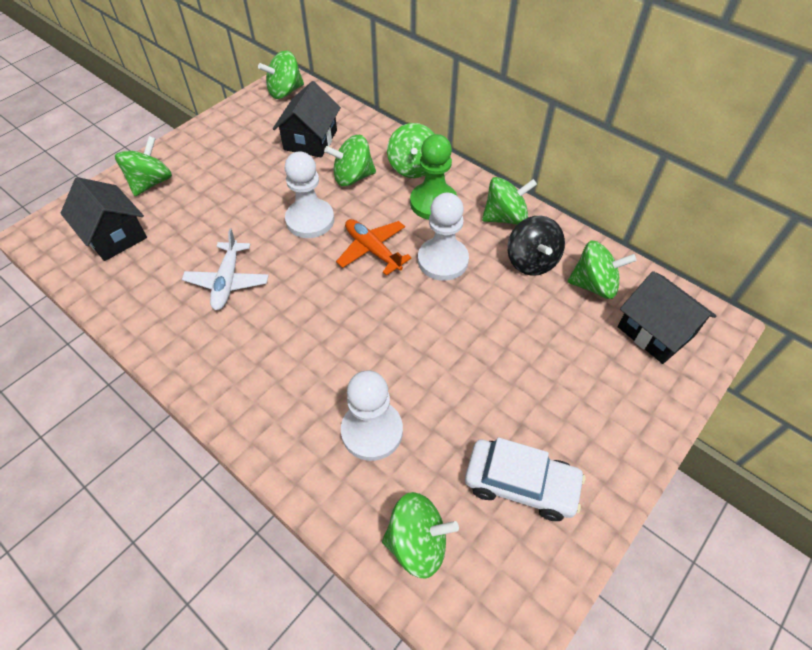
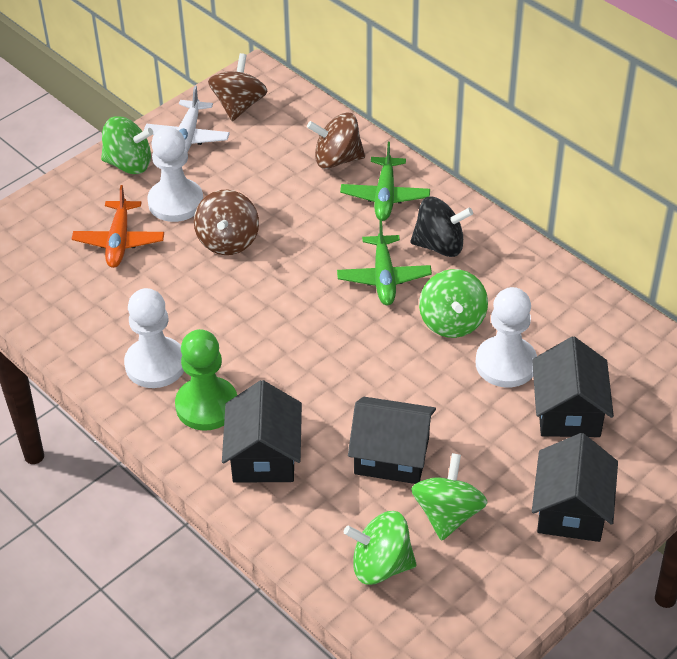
black house: 3 -> 4
brown spinning top: 0 -> 3
green plane: 0 -> 2
green spinning top: 7 -> 4
white car: 1 -> 0

